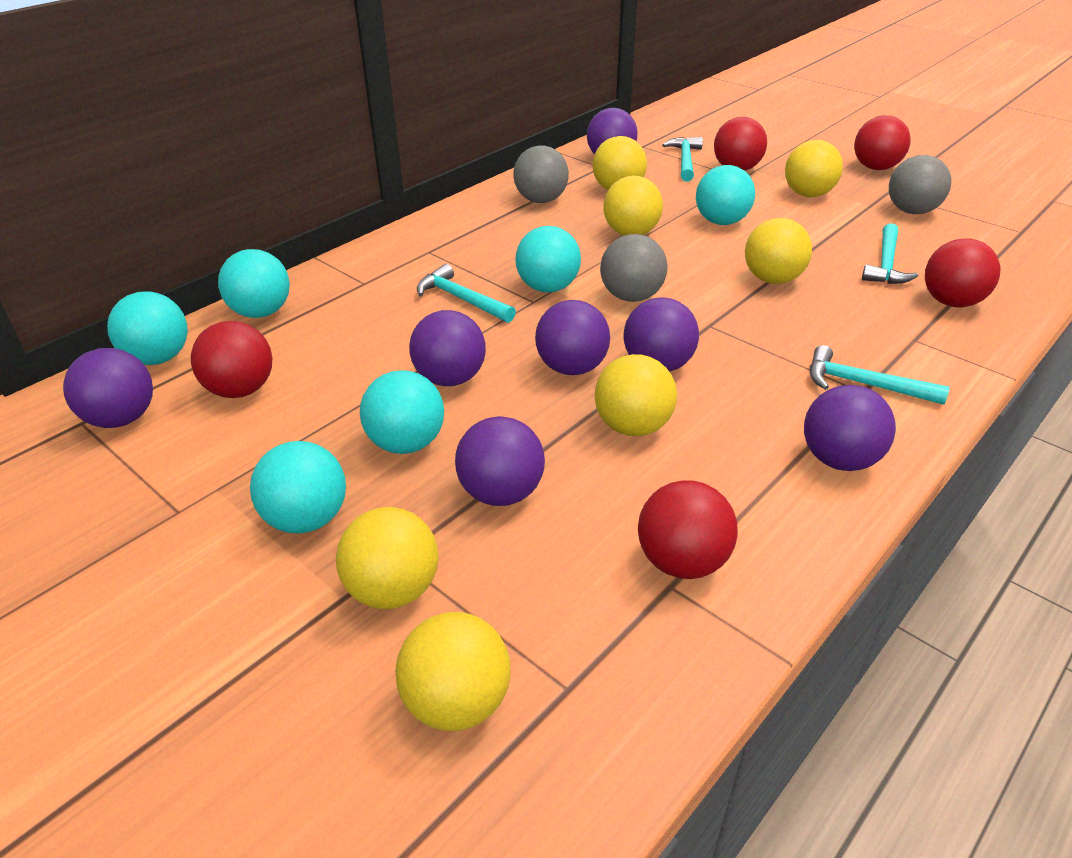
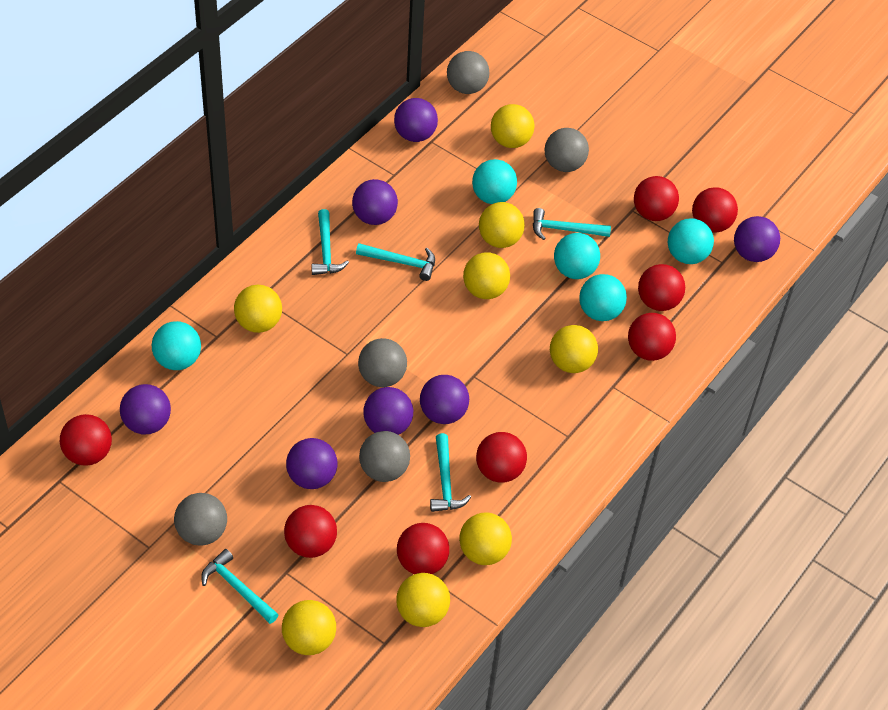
grey ball: 3 -> 5
red ball: 5 -> 8
turquoise ball: 6 -> 5
turquoise hammer: 4 -> 5
yellow ball: 7 -> 8

